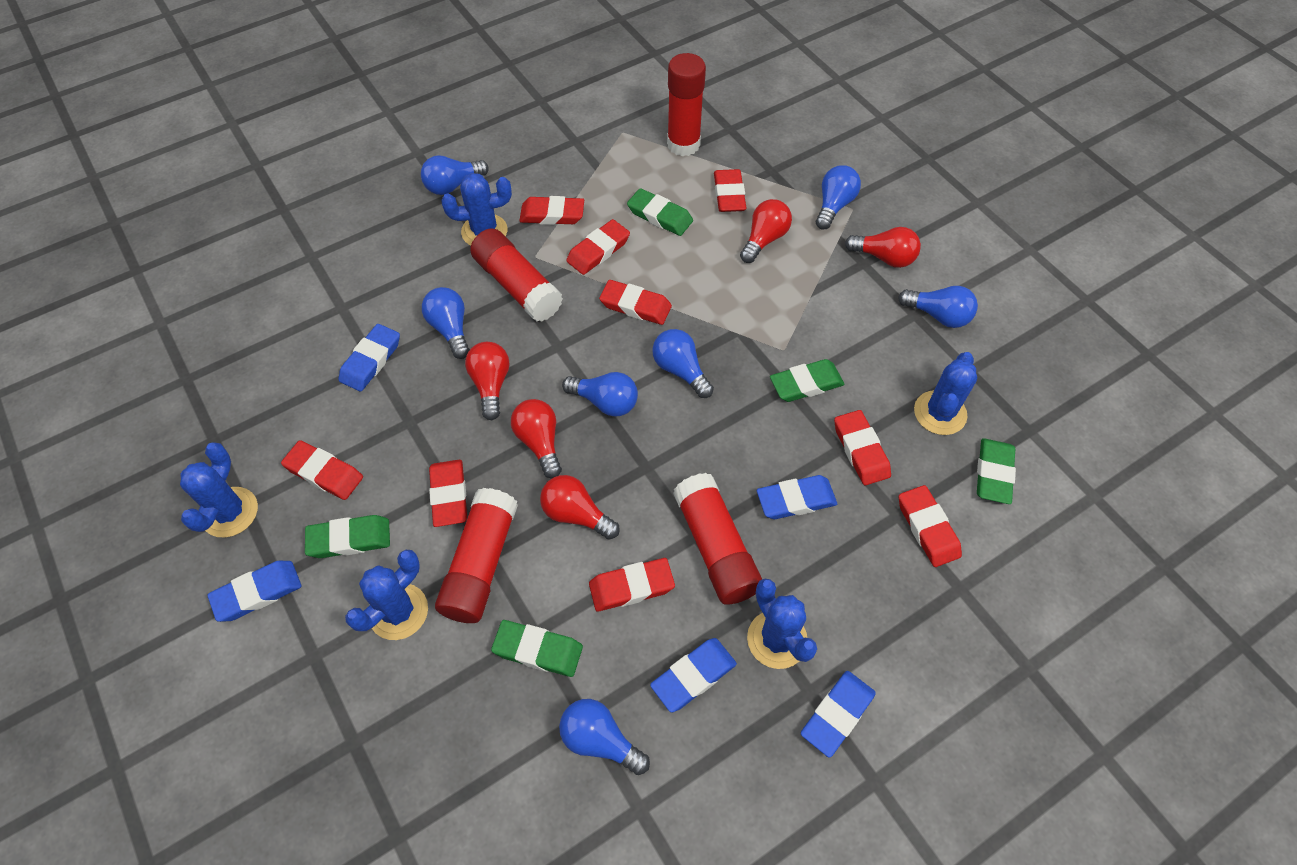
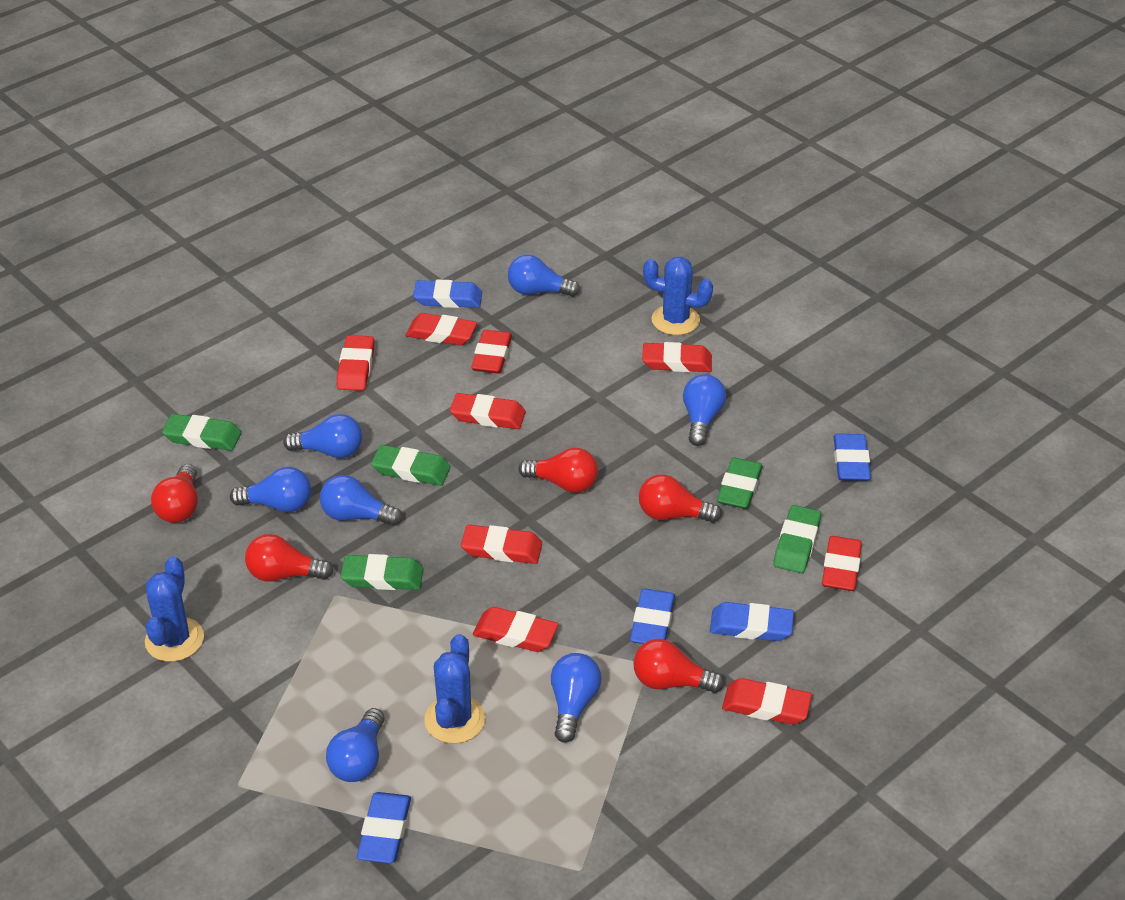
blue cactus: 5 -> 3
red glue stick: 4 -> 0

